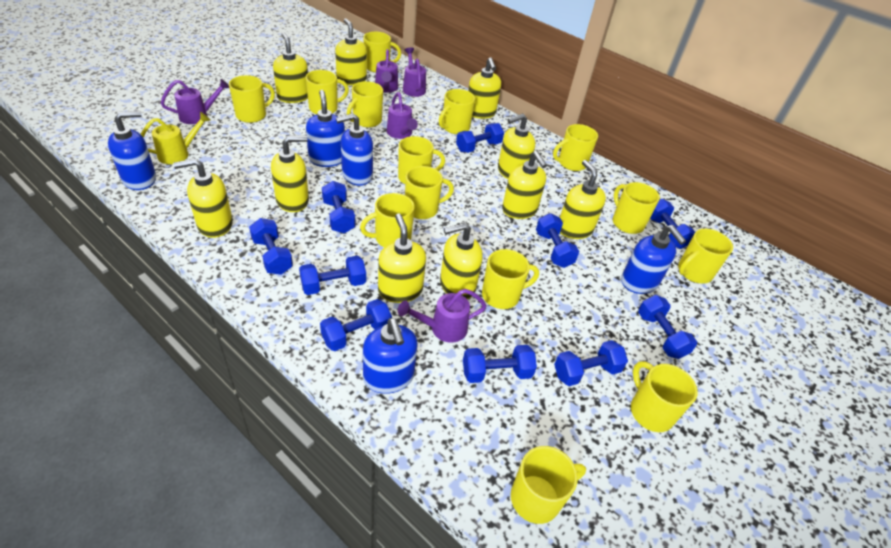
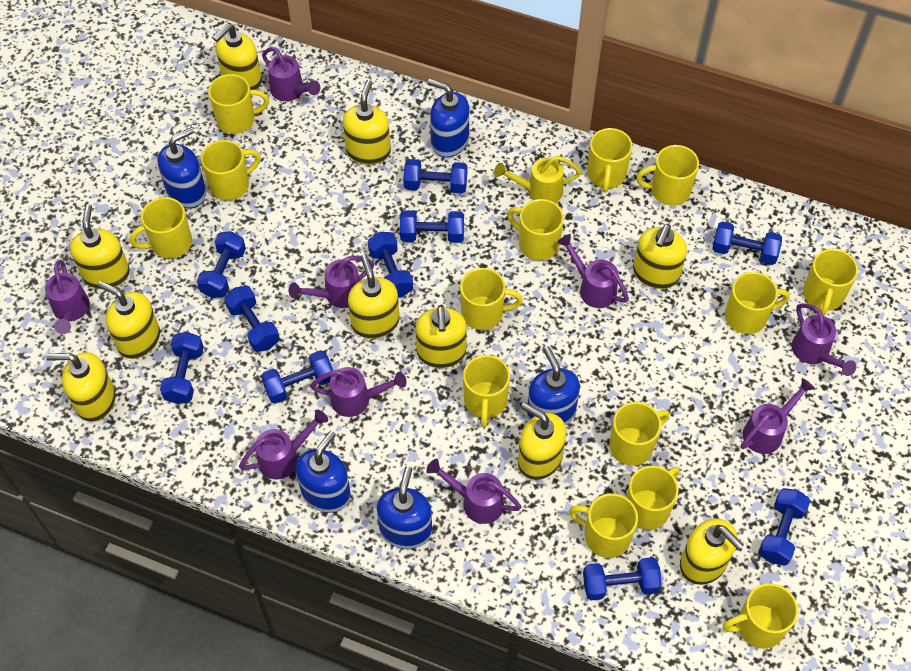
purple watering can: 5 -> 9

